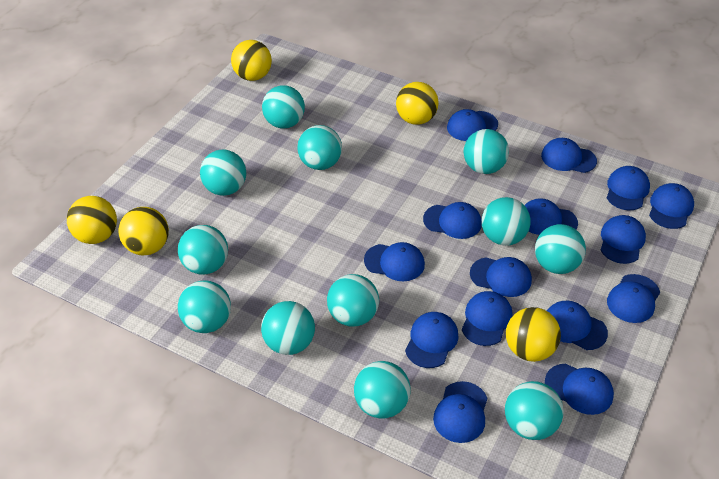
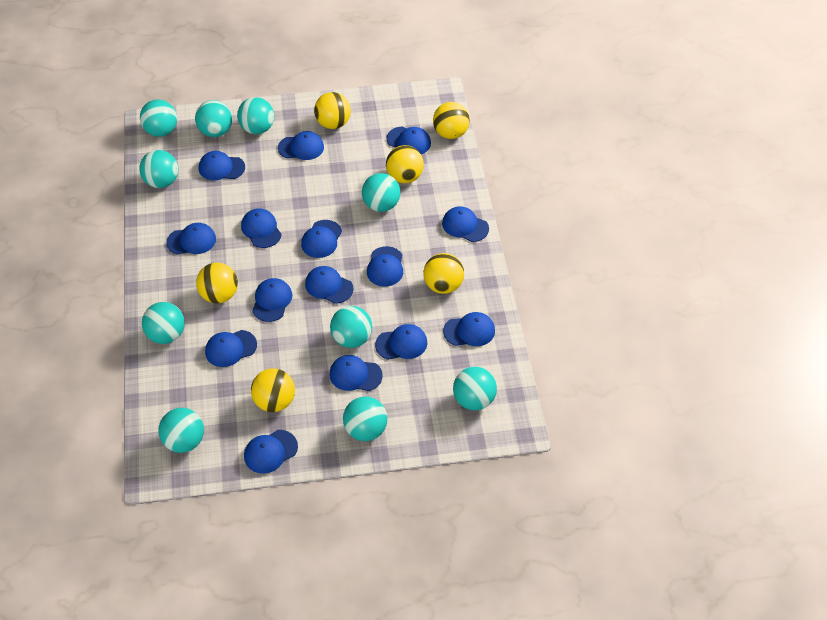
turquoise ball: 12 -> 10
yellow ball: 5 -> 6

